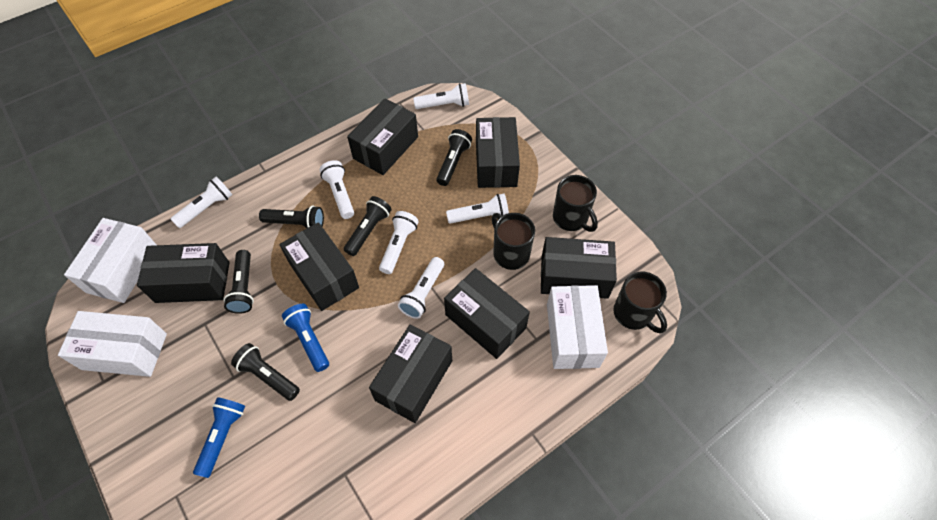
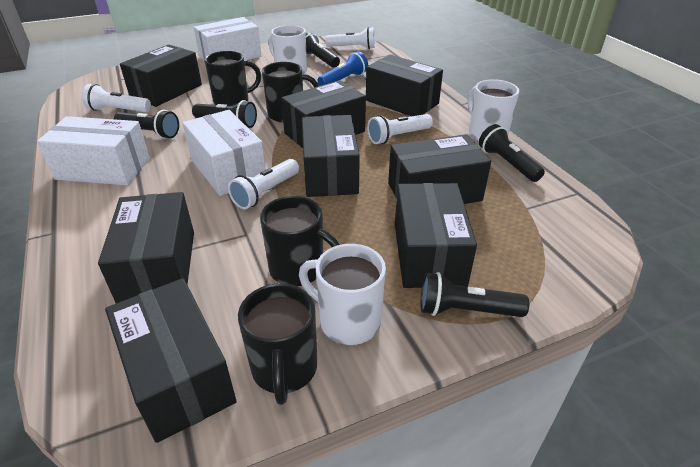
black box: 7 -> 8
black mug: 3 -> 4
blue flashlight: 2 -> 1
white flashlight: 6 -> 4
white mug: 0 -> 3

